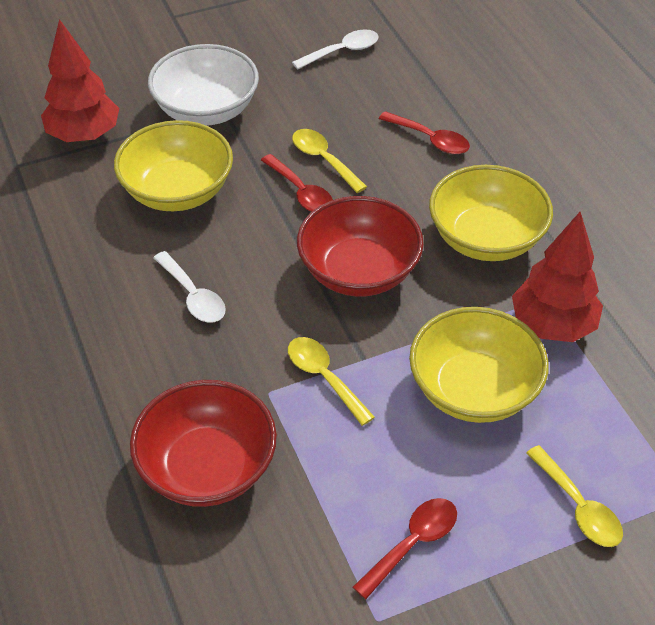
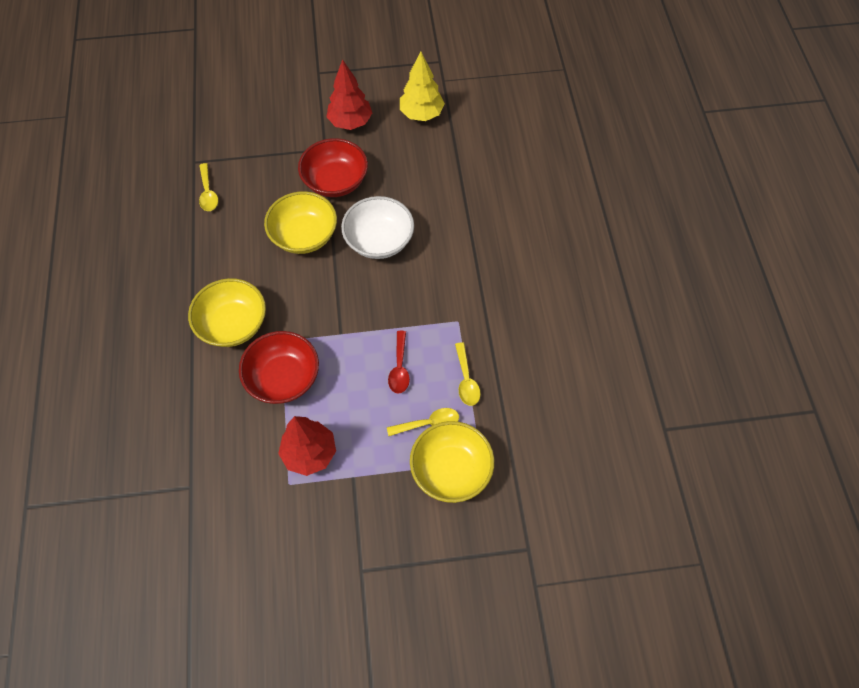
red spoon: 3 -> 1
white spoon: 2 -> 0
yellow tree: 0 -> 1

